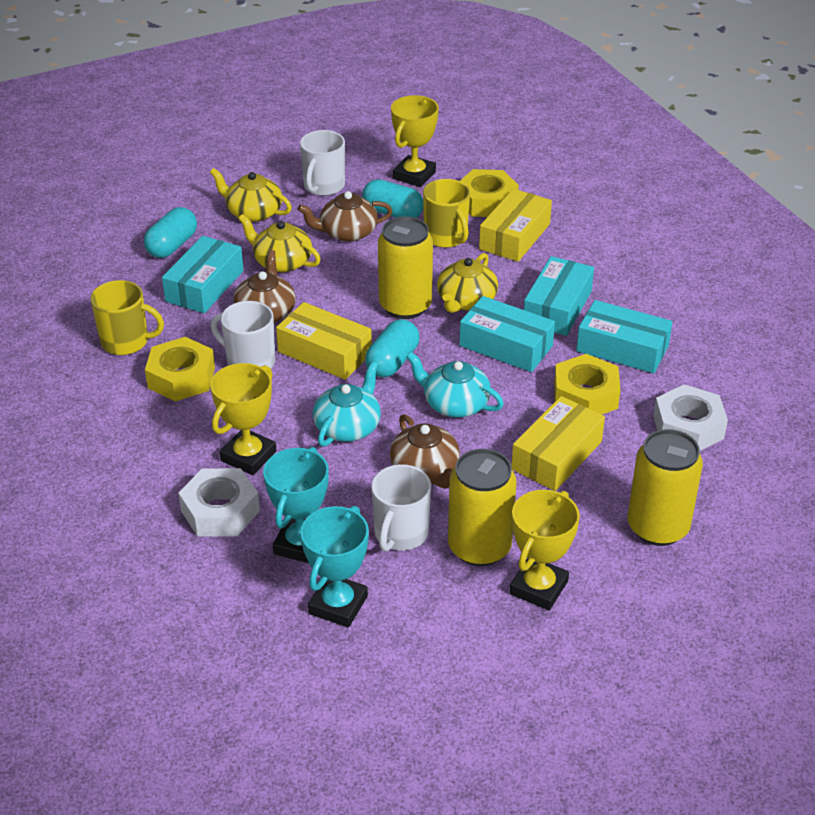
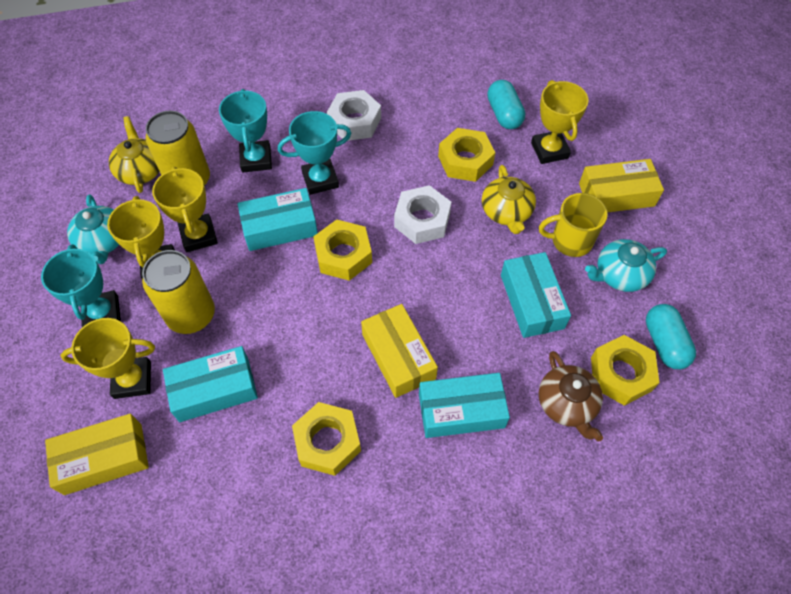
brown teapot: 3 -> 1
turquoise capsule: 3 -> 2
turquoise trophy: 2 -> 3
white mug: 3 -> 0
yellow can: 3 -> 2
yellow mug: 2 -> 1
yellow nut: 3 -> 4
yellow teapot: 3 -> 2
yellow trophy: 3 -> 4

